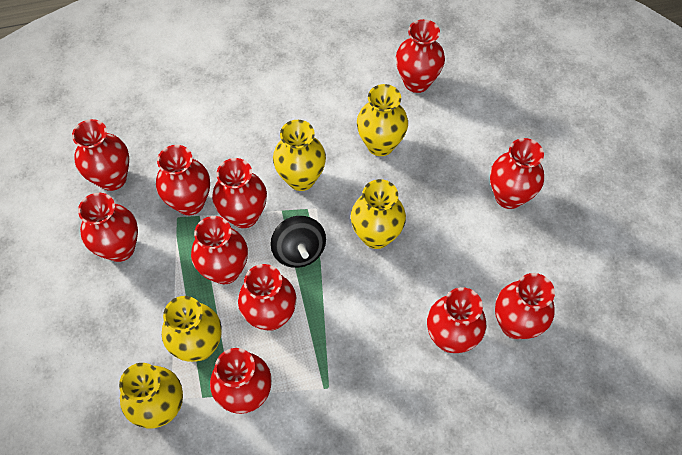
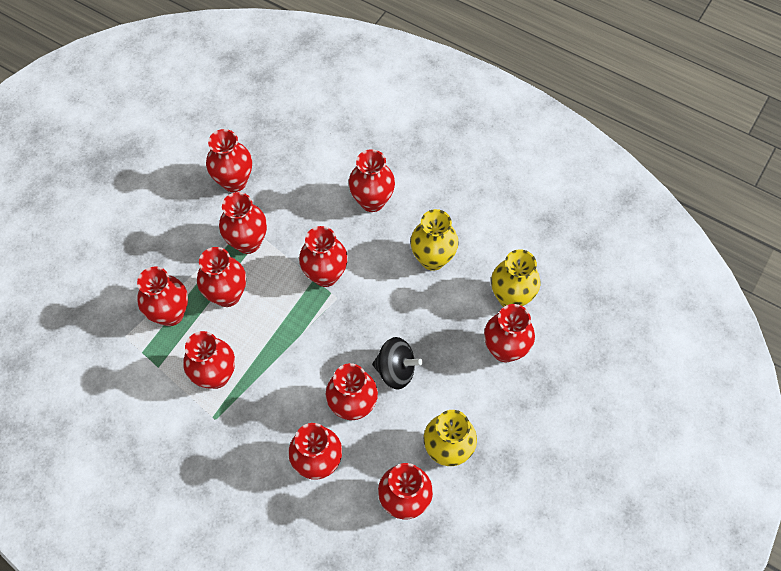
yellow vase: 5 -> 3

